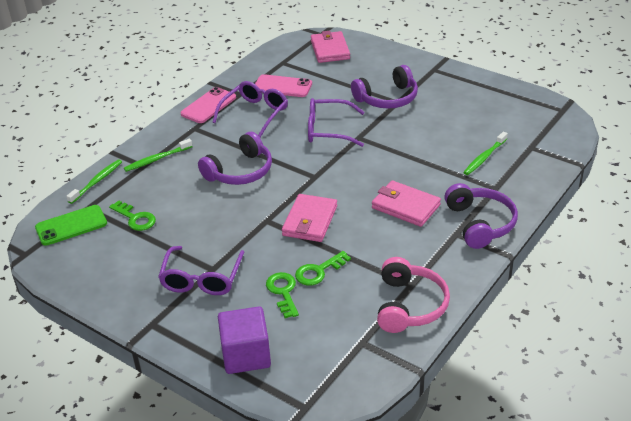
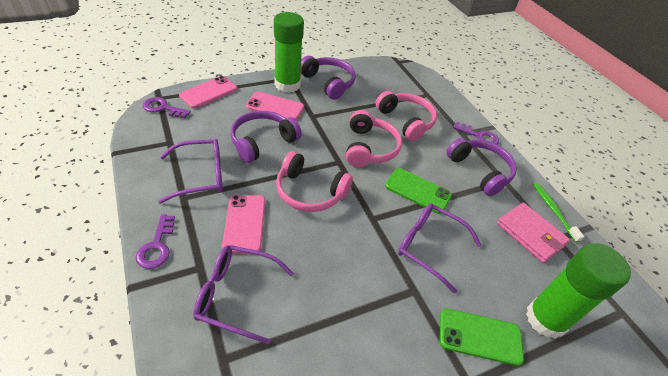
green glue stick: 0 -> 2
green key: 3 -> 0
green phone: 1 -> 2
green toothbrush: 3 -> 1
pink headphones: 1 -> 3
pink phone: 2 -> 3
pink wallet: 3 -> 1
purple cube: 1 -> 0
purple key: 0 -> 3

